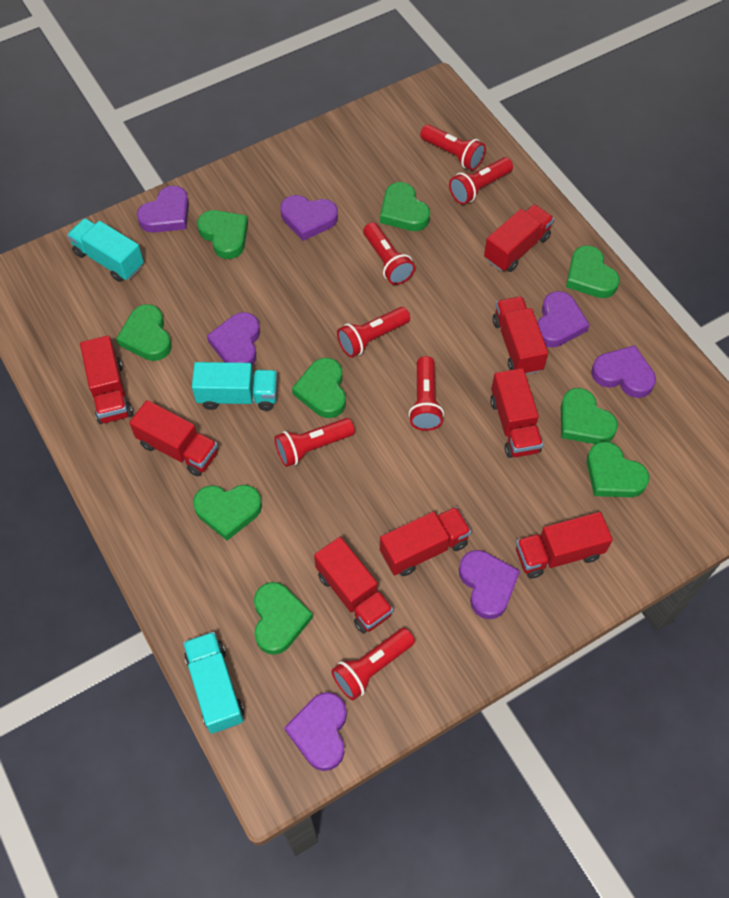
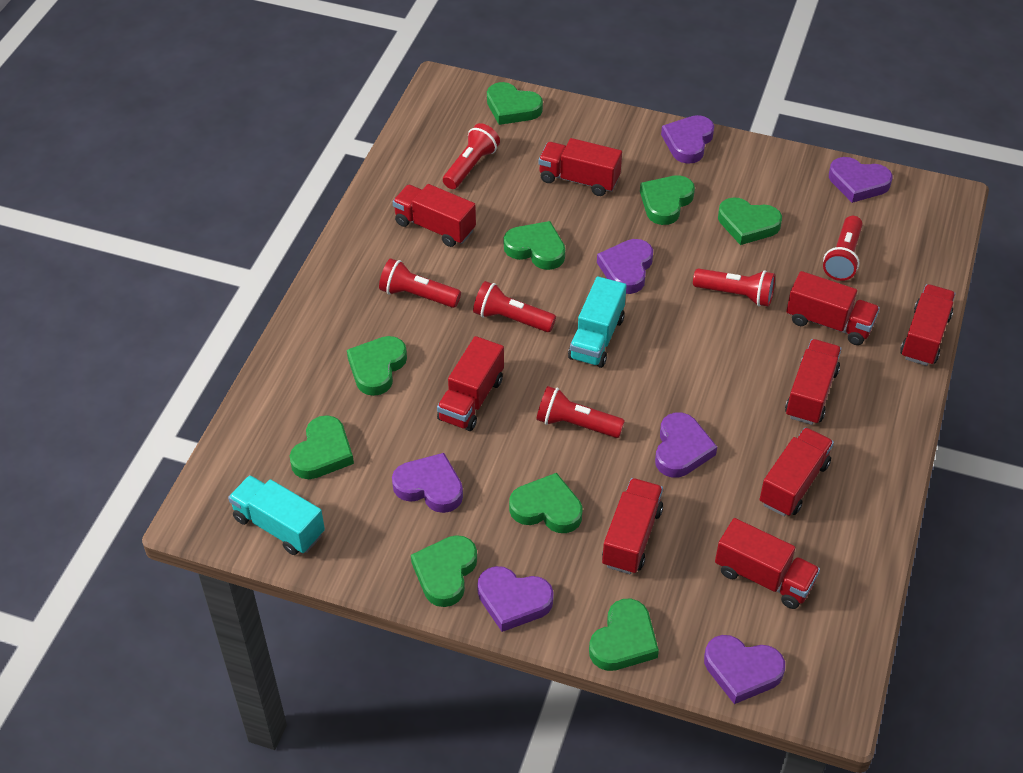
red flashlight: 7 -> 6
red truck: 8 -> 9
turquoise truck: 3 -> 2

